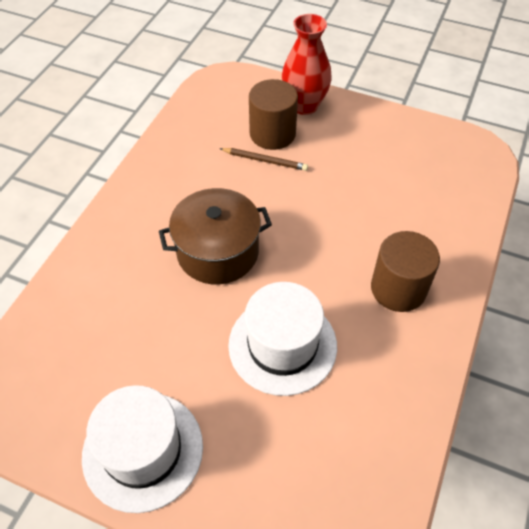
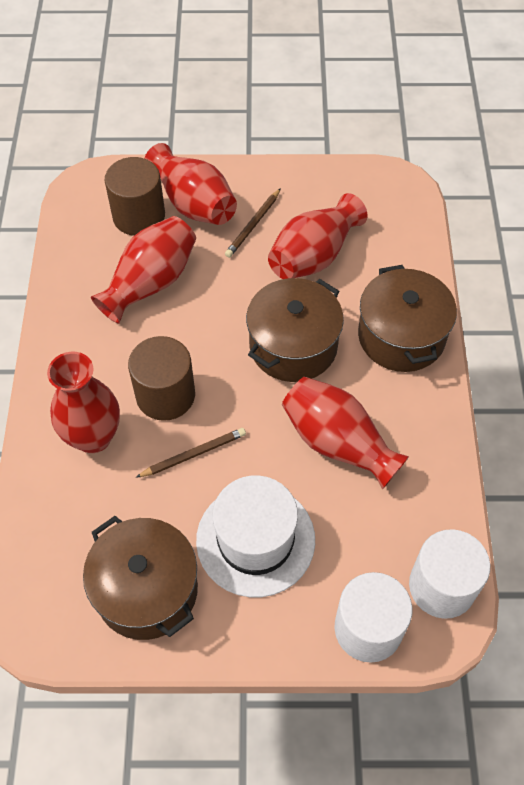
brown pencil: 1 -> 2
brown pot: 1 -> 3
red vase: 1 -> 5
white cylinder: 0 -> 2
white hat: 2 -> 1

